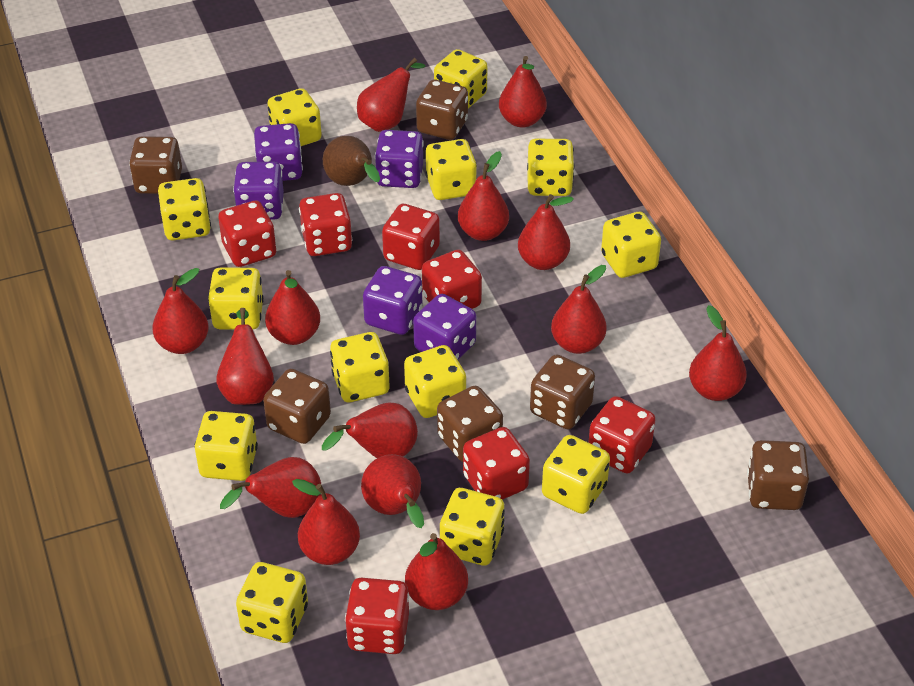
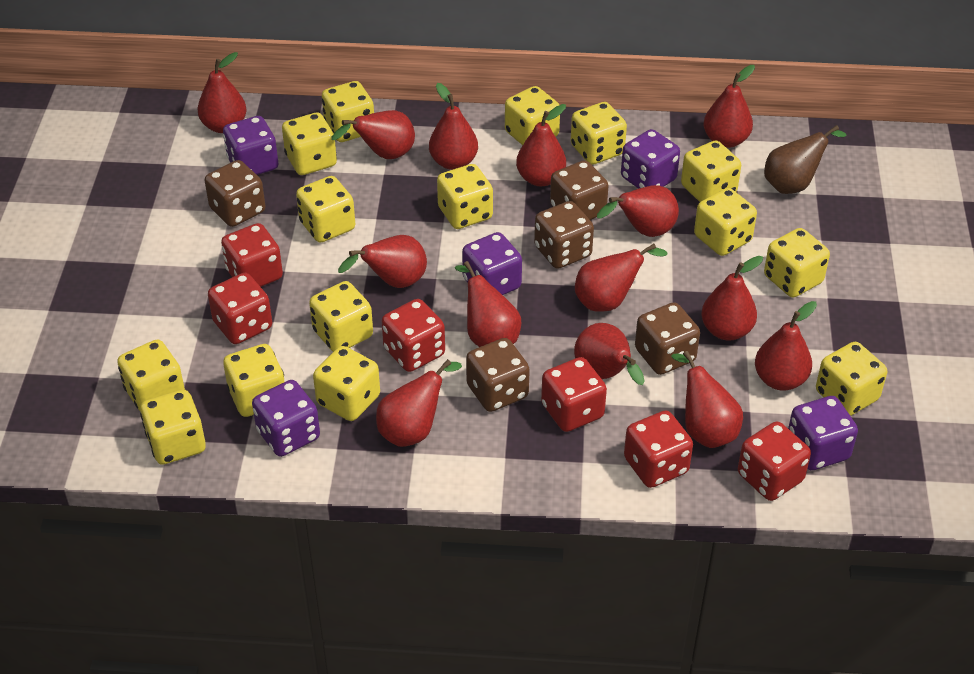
brown dice: 6 -> 5
red dice: 7 -> 6
yellow dice: 13 -> 15

